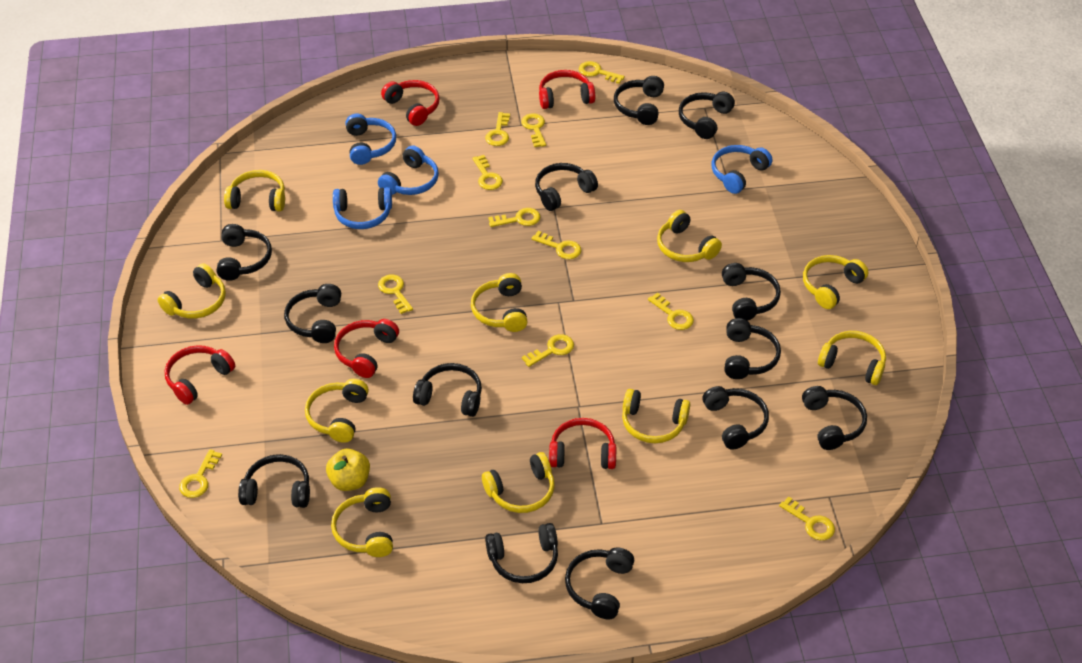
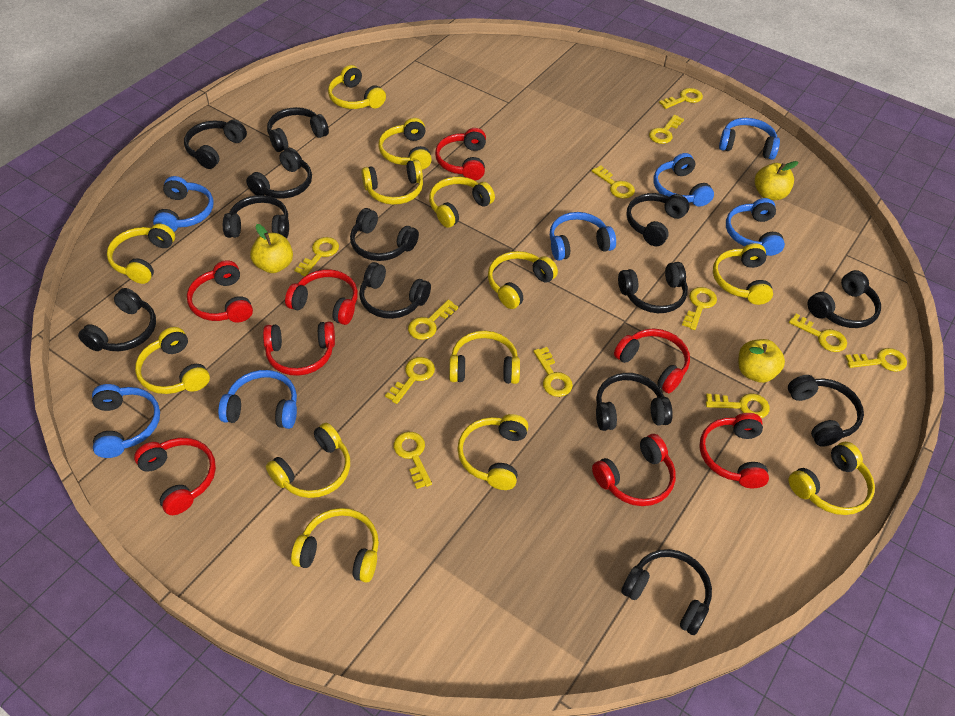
blue headphones: 4 -> 7
red headphones: 5 -> 8
yellow apple: 1 -> 3
yellow headphones: 10 -> 13
yellow key: 11 -> 12

